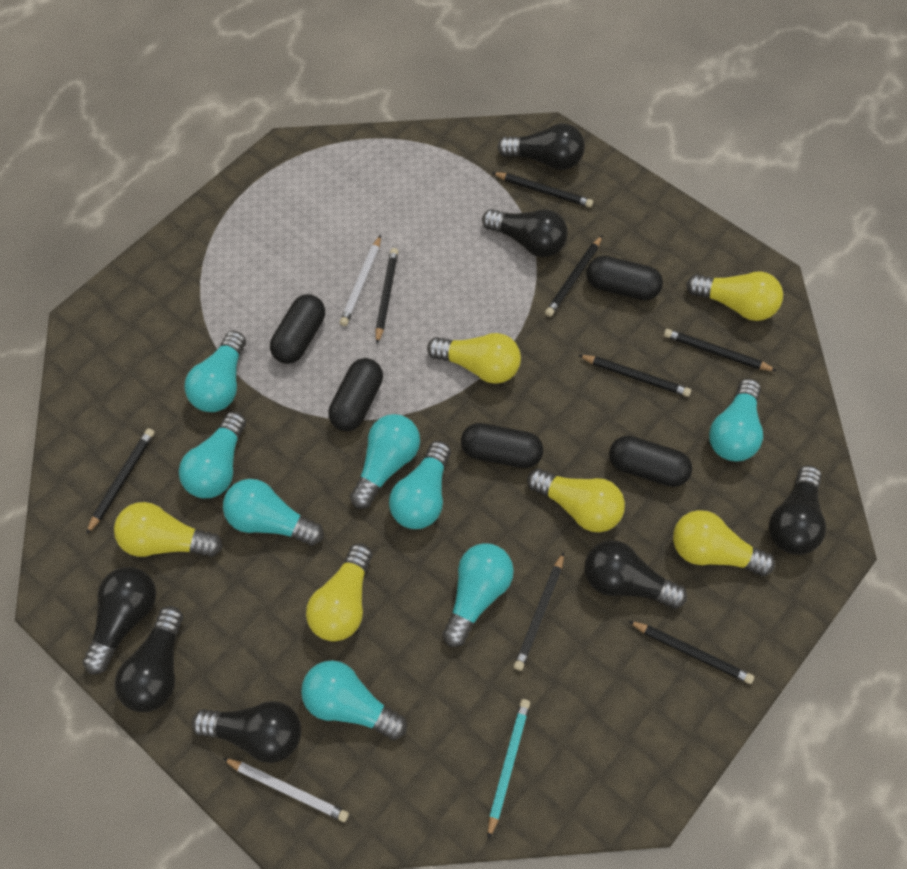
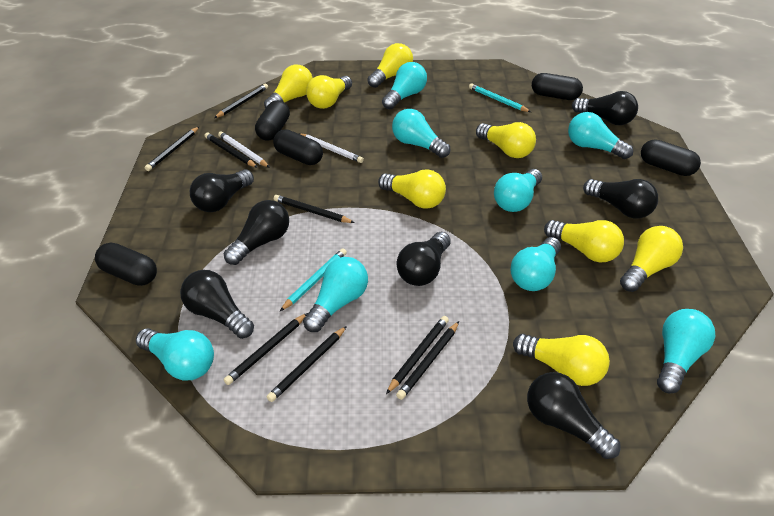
turquoise pencil: 1 -> 2
yellow light bulb: 6 -> 8

